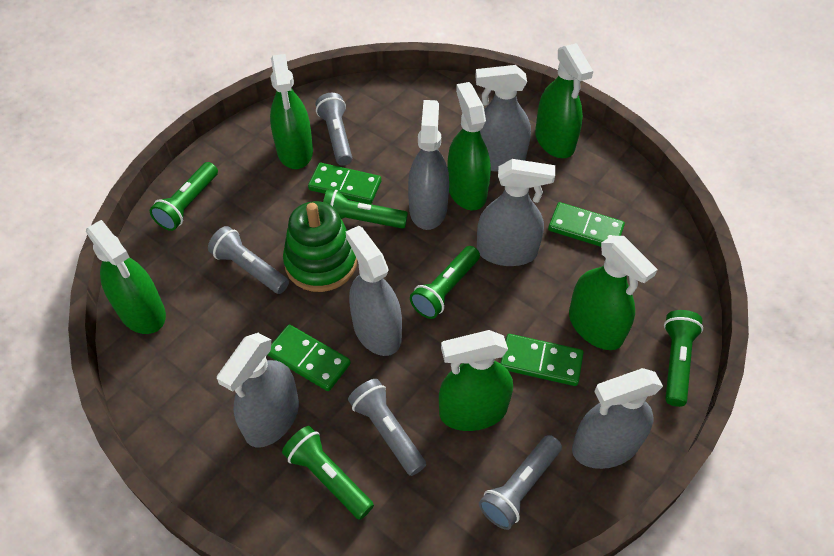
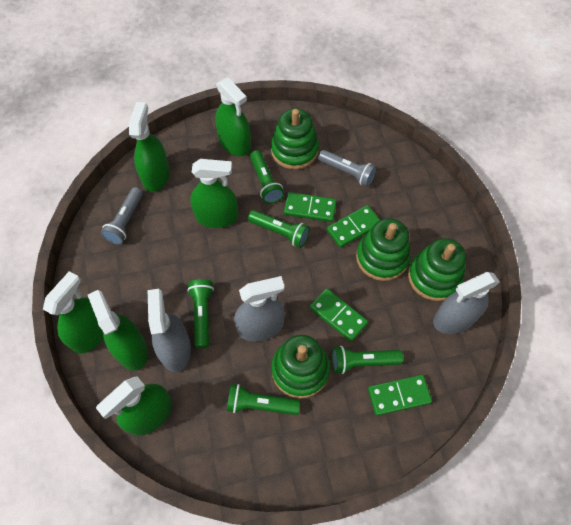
green stacking toy: 1 -> 4
grey flashlight: 4 -> 2
grey spray bottle: 6 -> 3

